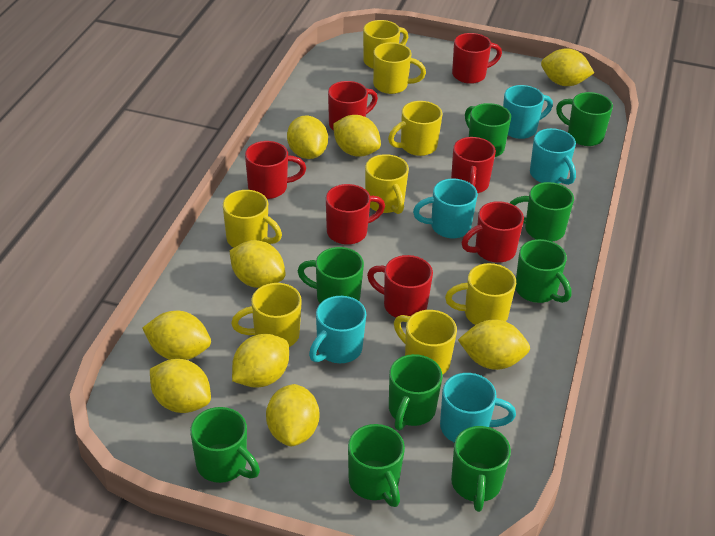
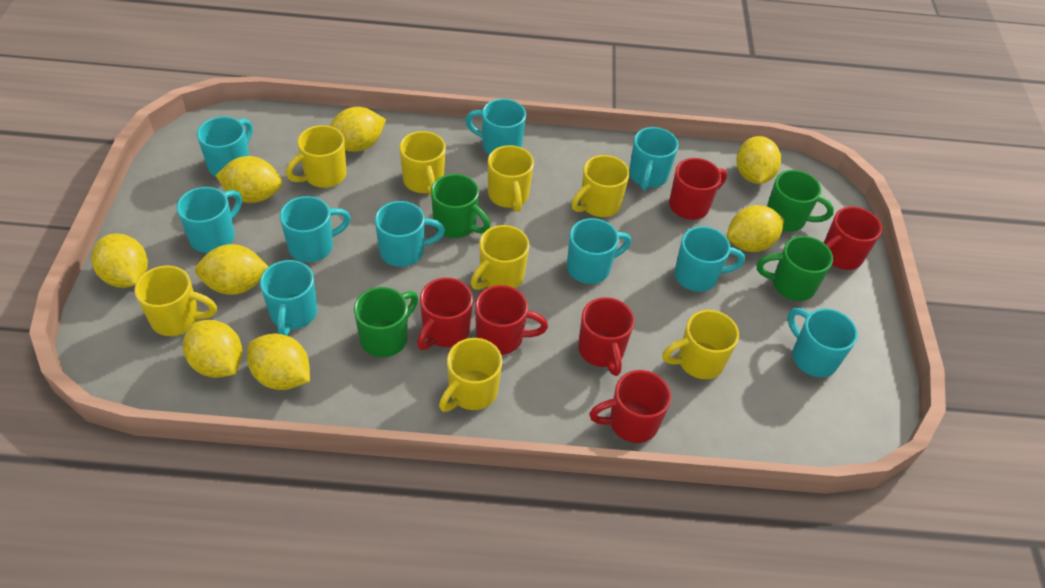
green mug: 9 -> 4
red mug: 7 -> 6
turquoise mug: 5 -> 10
yellow lemon: 9 -> 8

